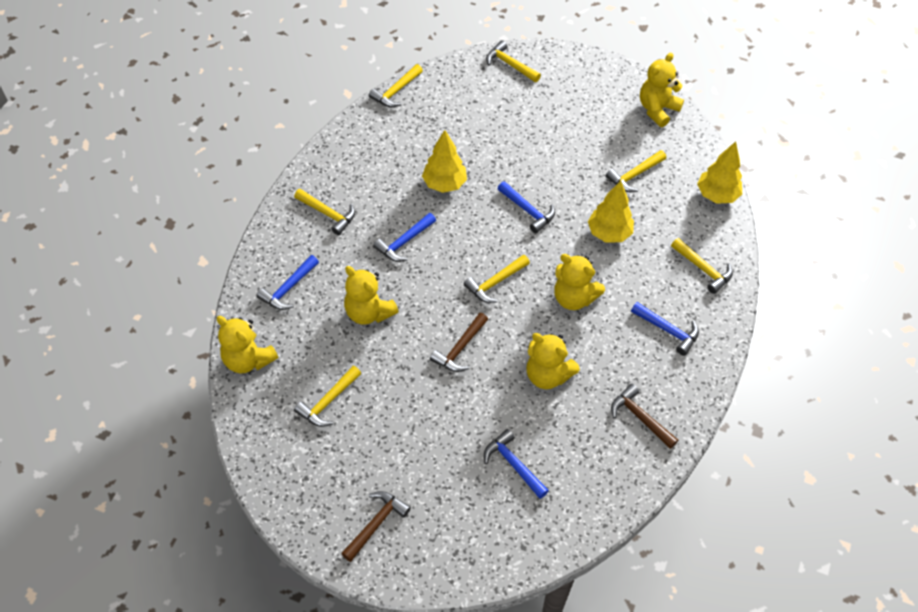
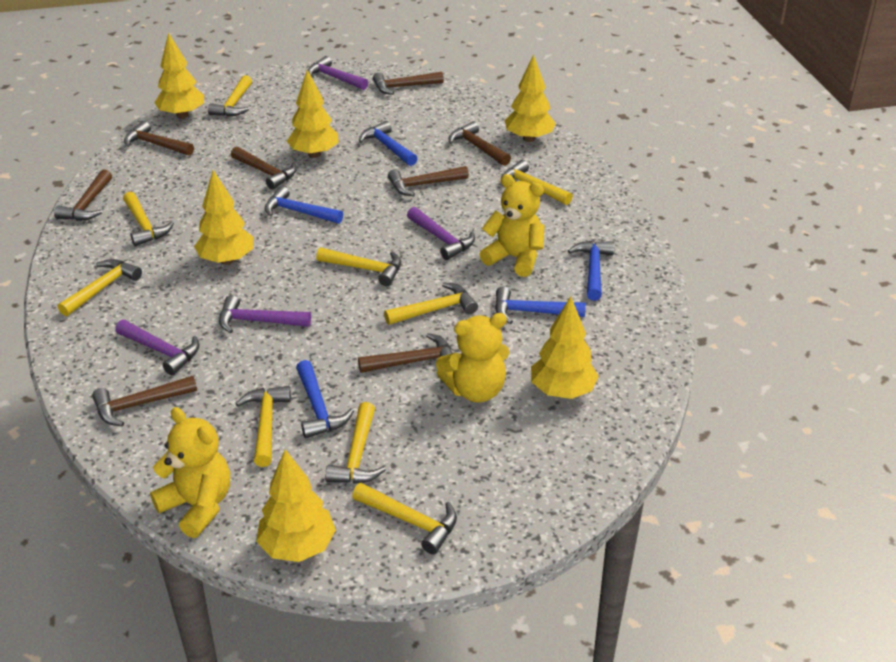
brown hammer: 3 -> 8
purple hammer: 0 -> 4
yellow hammer: 7 -> 9
yellow teddy bear: 5 -> 3
yellow tree: 3 -> 6

